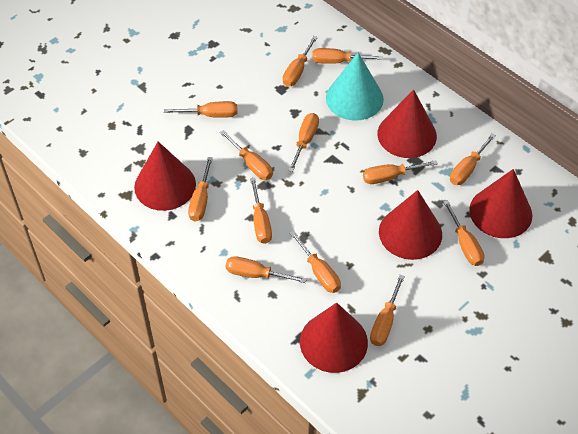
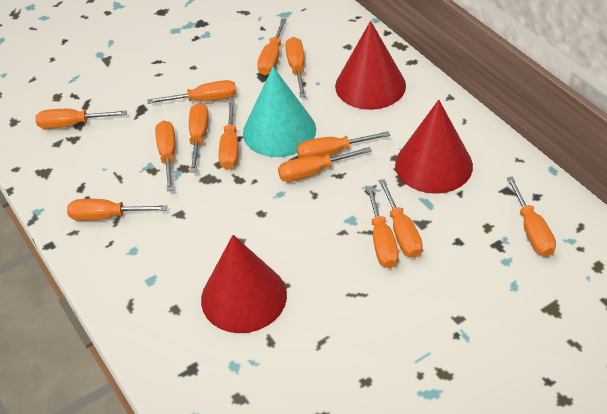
red cone: 5 -> 3

